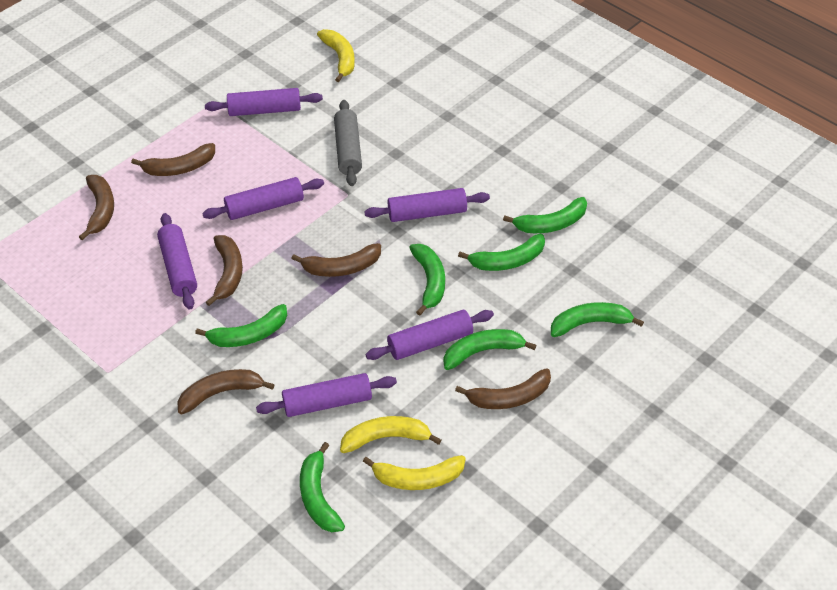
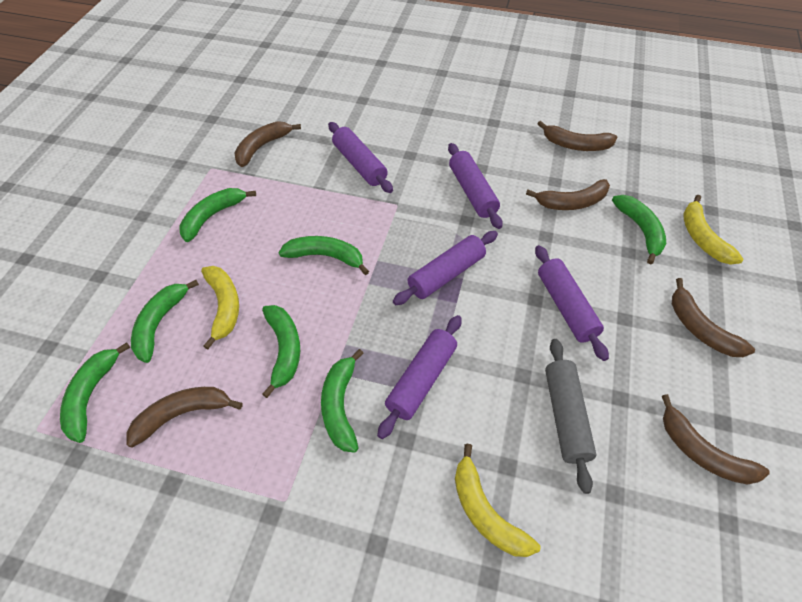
purple rolling pin: 6 -> 5

